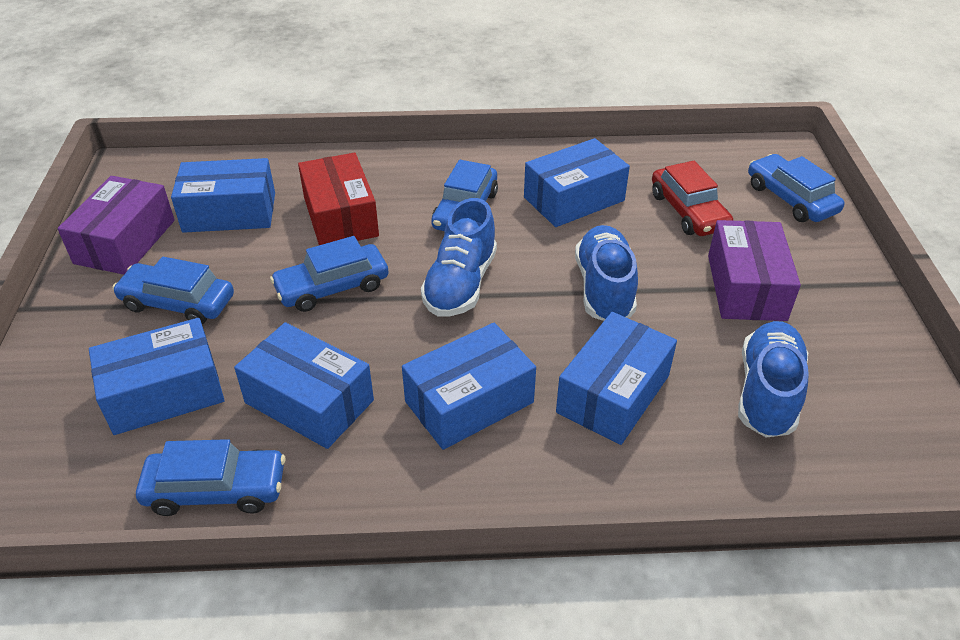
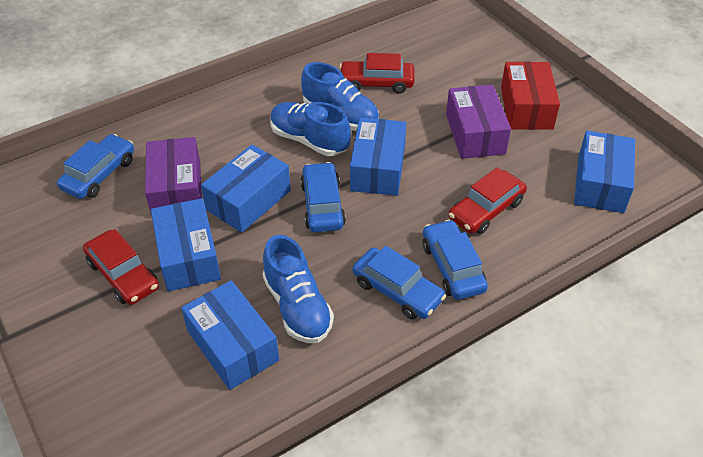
blue box: 6 -> 5
blue car: 5 -> 4
red car: 1 -> 3

